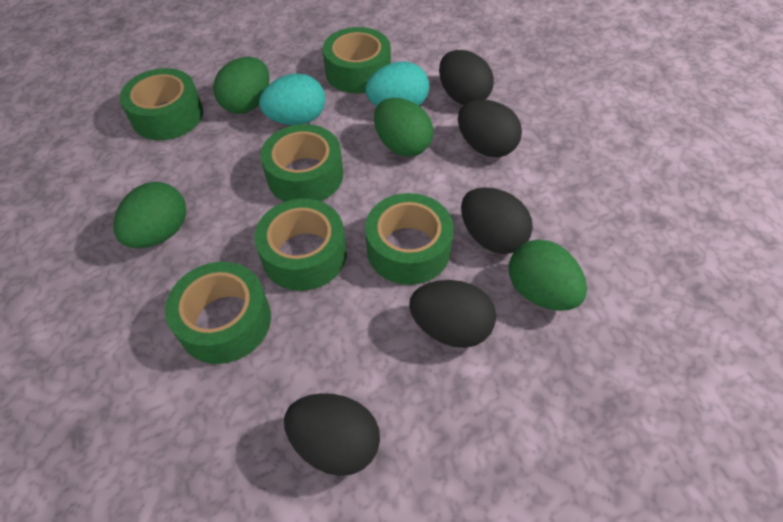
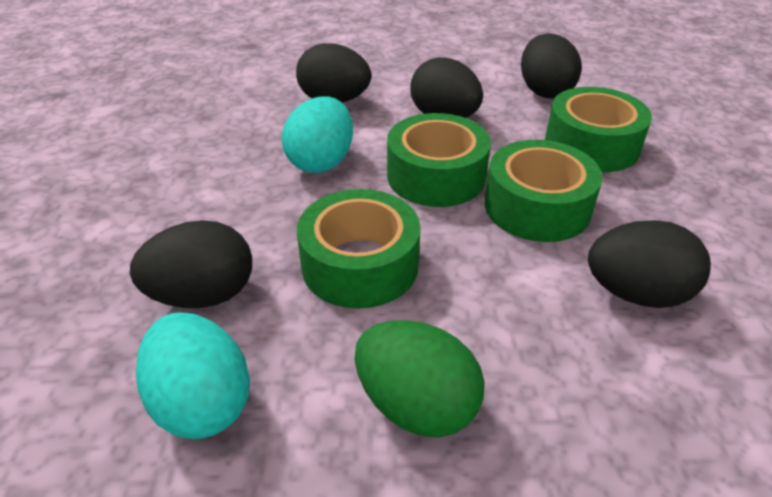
green egg: 4 -> 1
green tape: 6 -> 4

